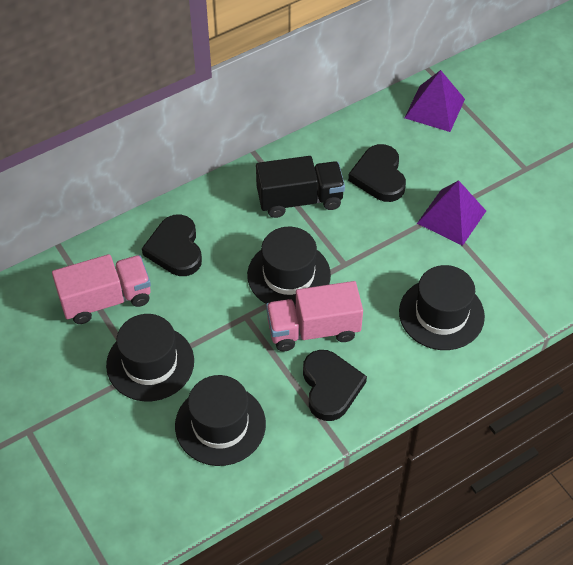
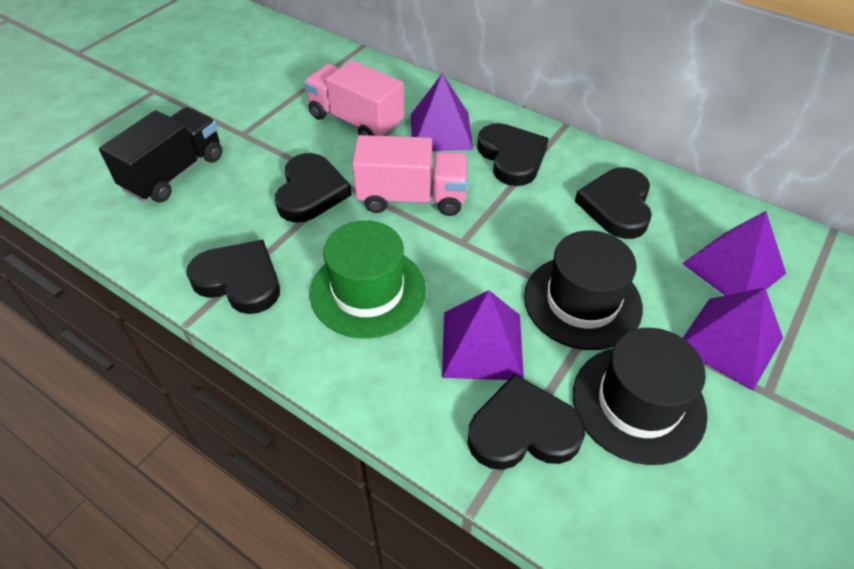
black hat: 4 -> 2
black heart: 3 -> 5
green hat: 0 -> 1
purple pyramid: 2 -> 4

